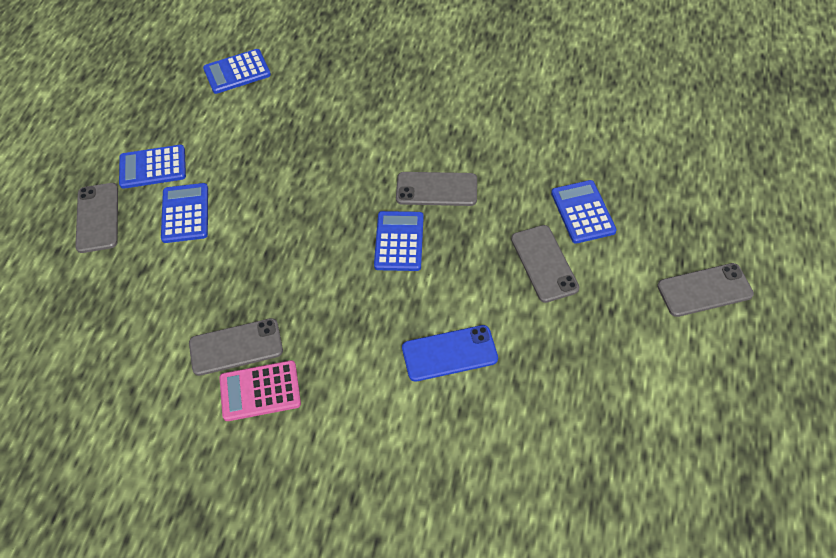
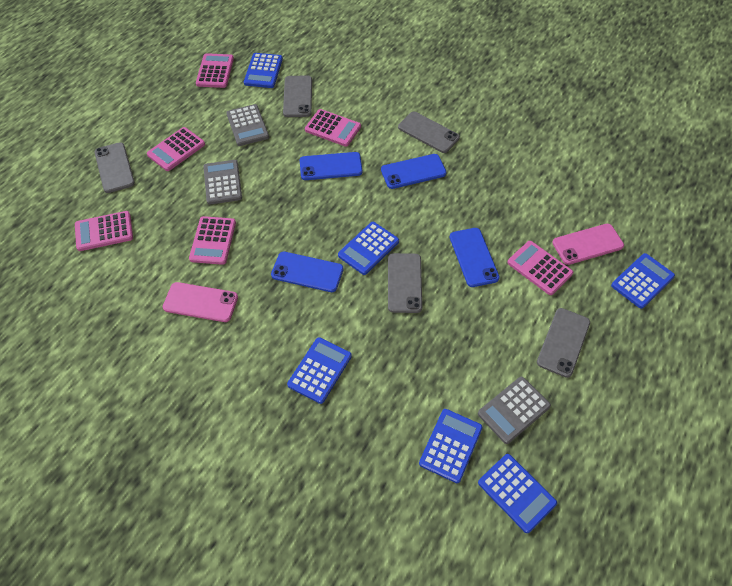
blue calculator: 5 -> 6
blue phone: 1 -> 4
grey calculator: 0 -> 3
pink calculator: 1 -> 6
pink phone: 0 -> 2

